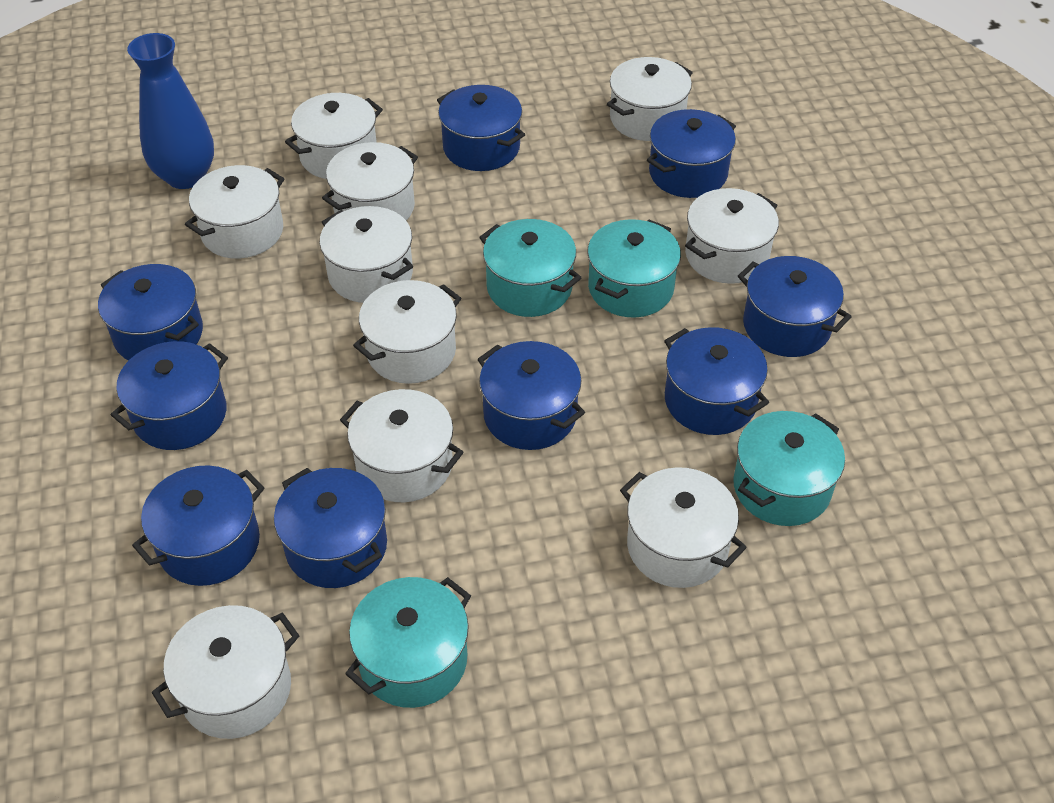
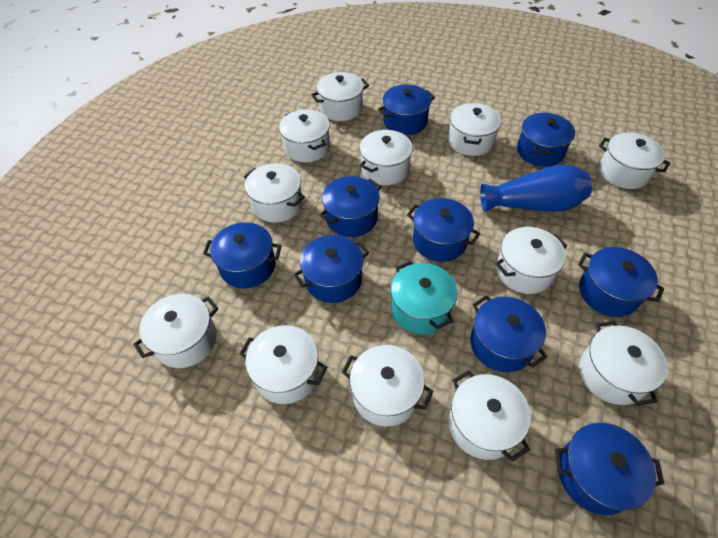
turquoise pot: 4 -> 1
white pot: 10 -> 12

